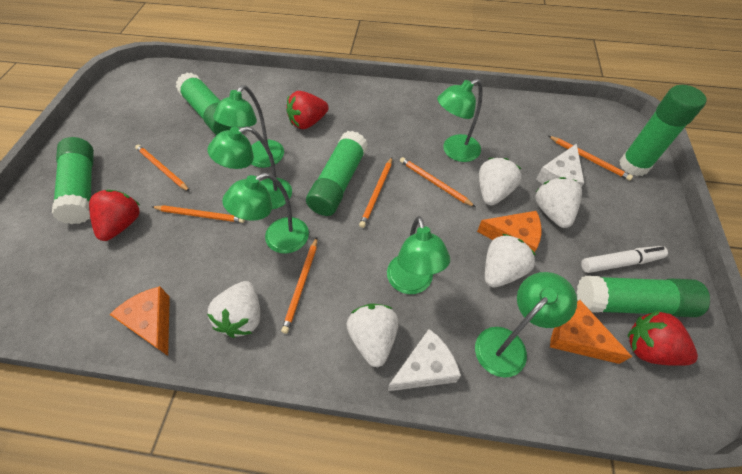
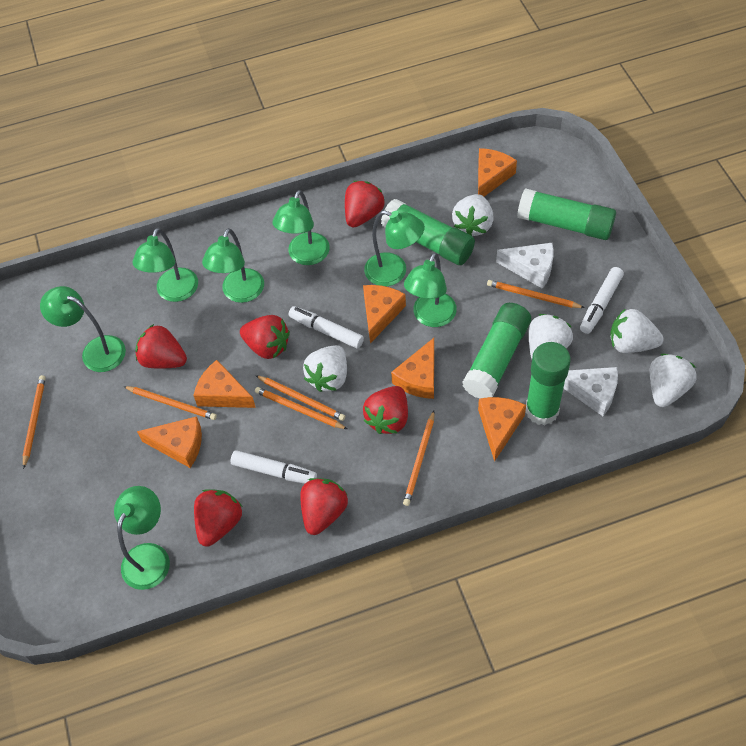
green glue stick: 5 -> 4
green lamp: 6 -> 7
orange cheese: 3 -> 6
red strawberry: 3 -> 6
white marker: 1 -> 3

